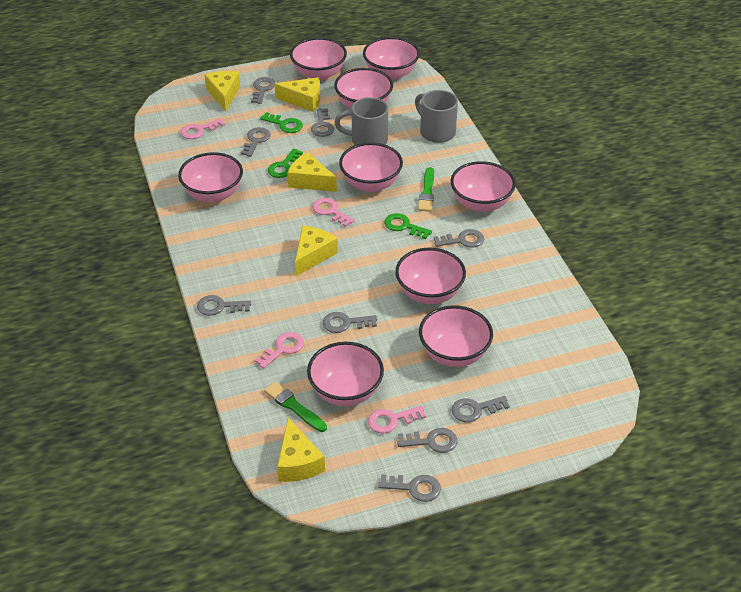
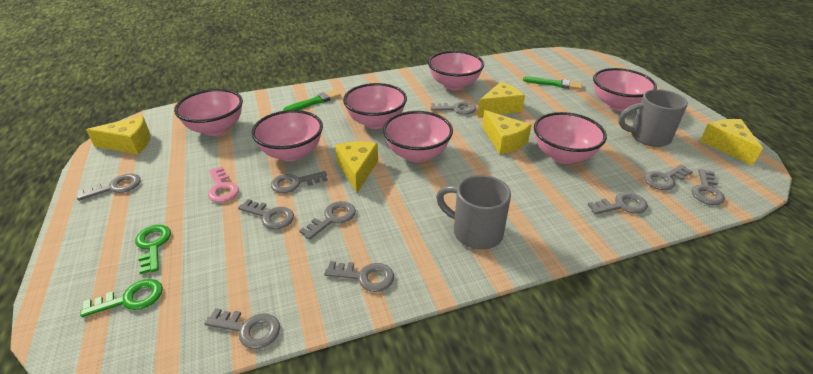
green key: 3 -> 2
grey key: 9 -> 10
pink bowl: 9 -> 7
pink key: 4 -> 1

